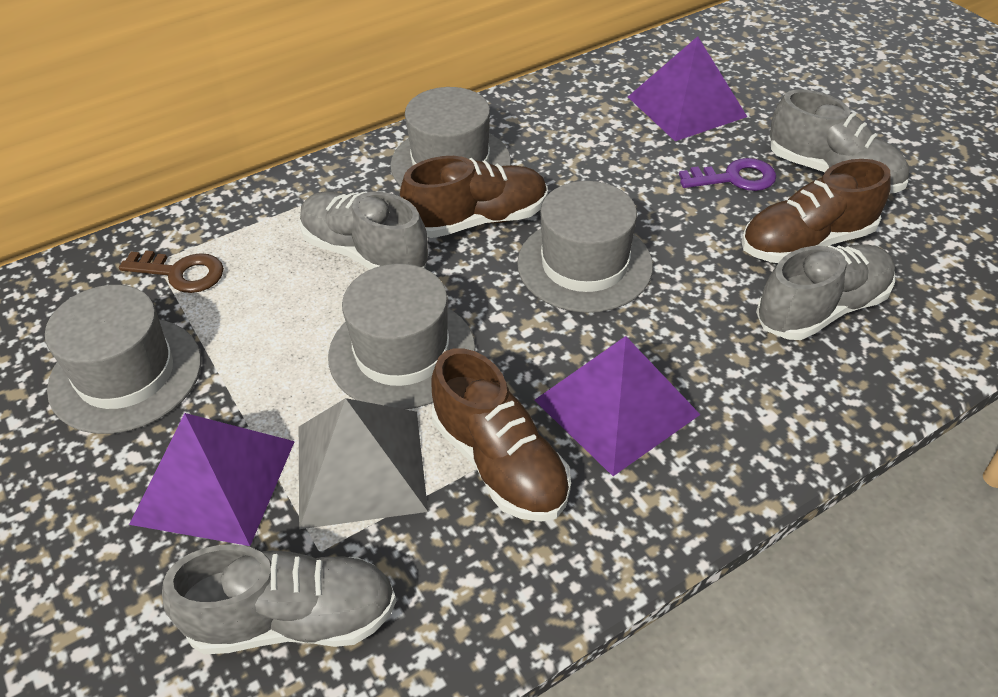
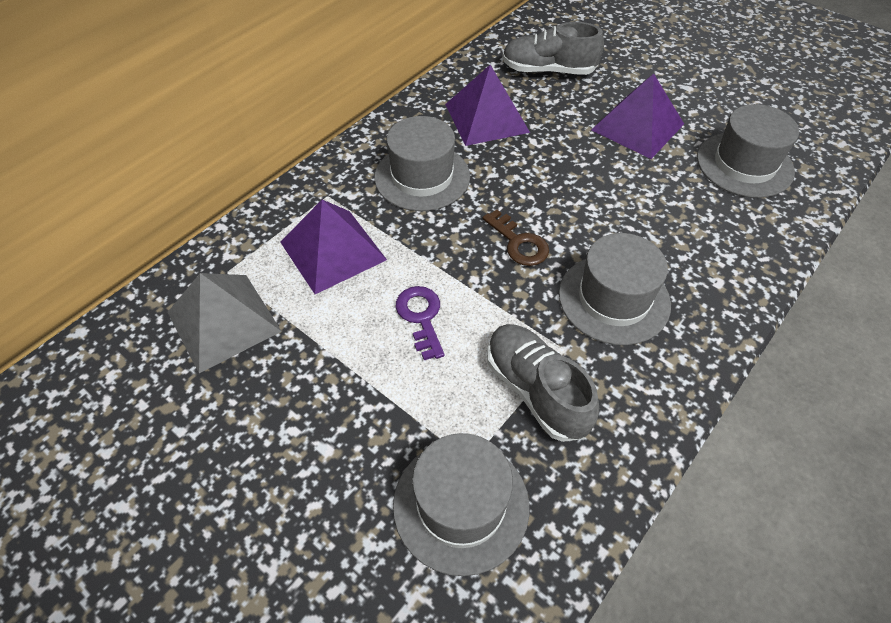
brown shoe: 3 -> 0
grey shoe: 4 -> 2

